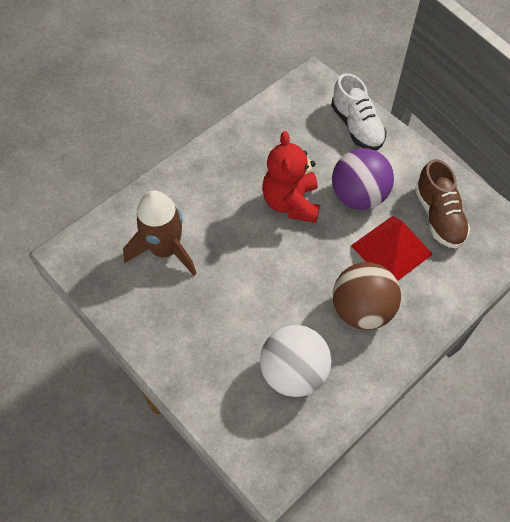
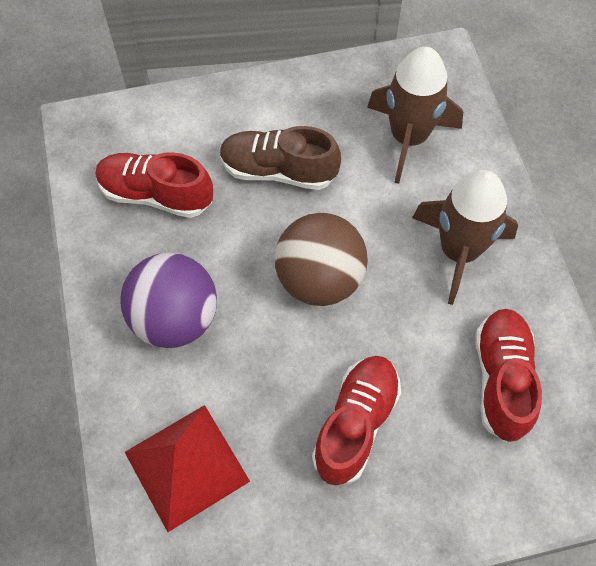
brown rocket: 1 -> 2
red shoe: 0 -> 3
red teddy bear: 1 -> 0
white ball: 1 -> 0
white shoe: 1 -> 0

